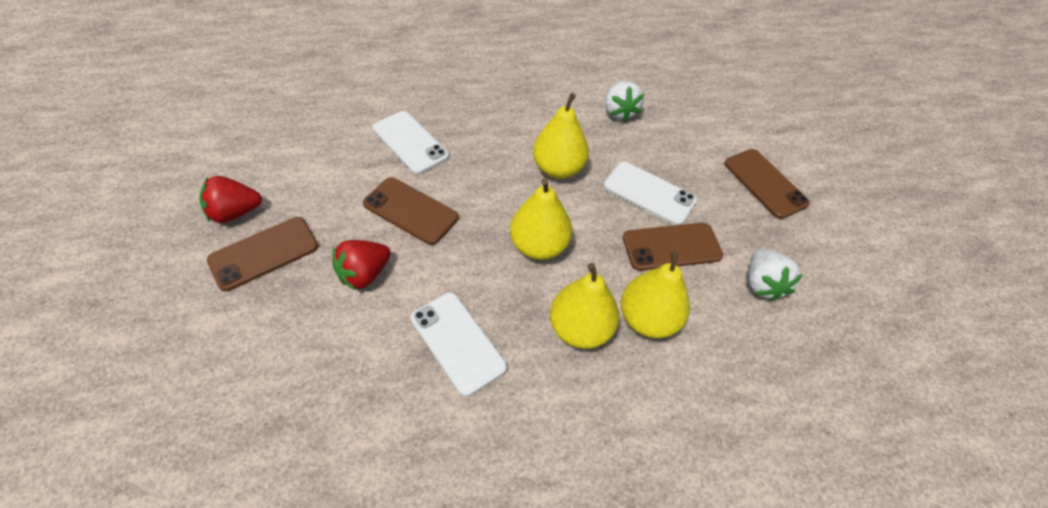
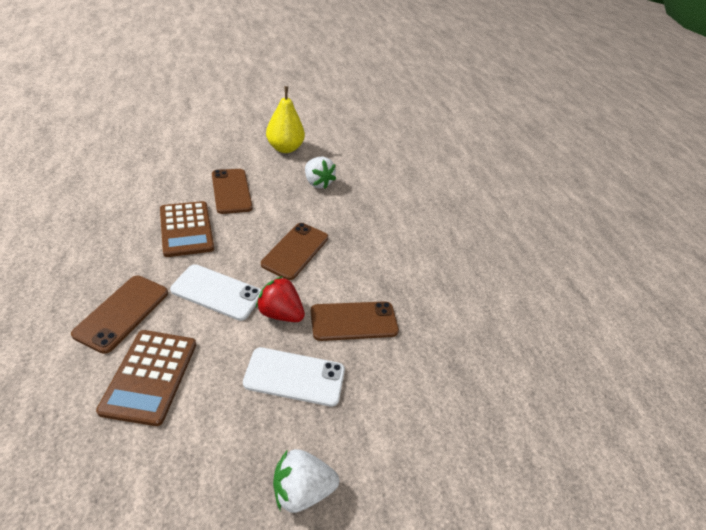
brown calculator: 0 -> 2
red strawberry: 2 -> 1
white phone: 3 -> 2
yellow pear: 4 -> 1

